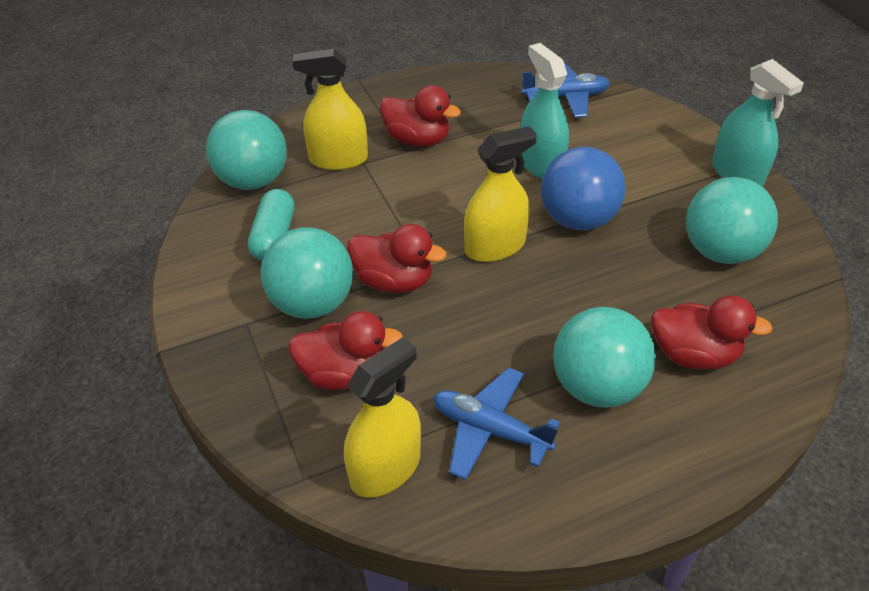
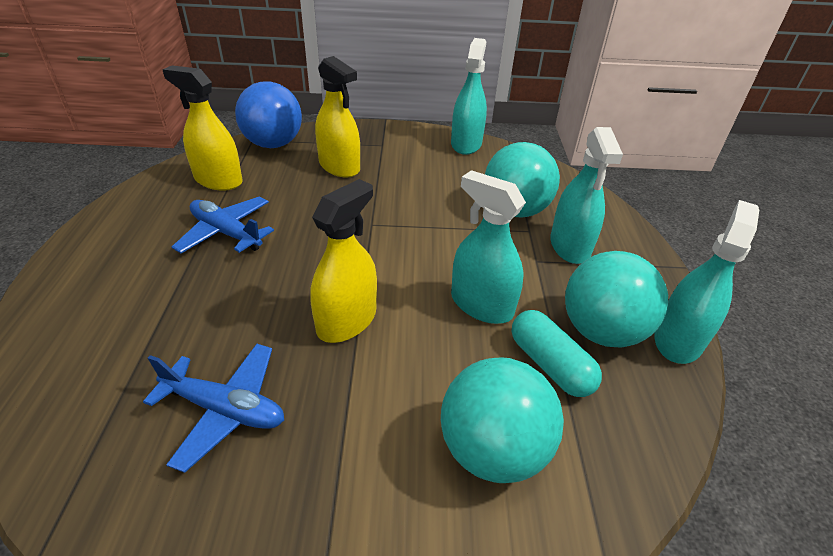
red duck: 4 -> 0
turquoise ball: 4 -> 3
turquoise spray bottle: 2 -> 4

